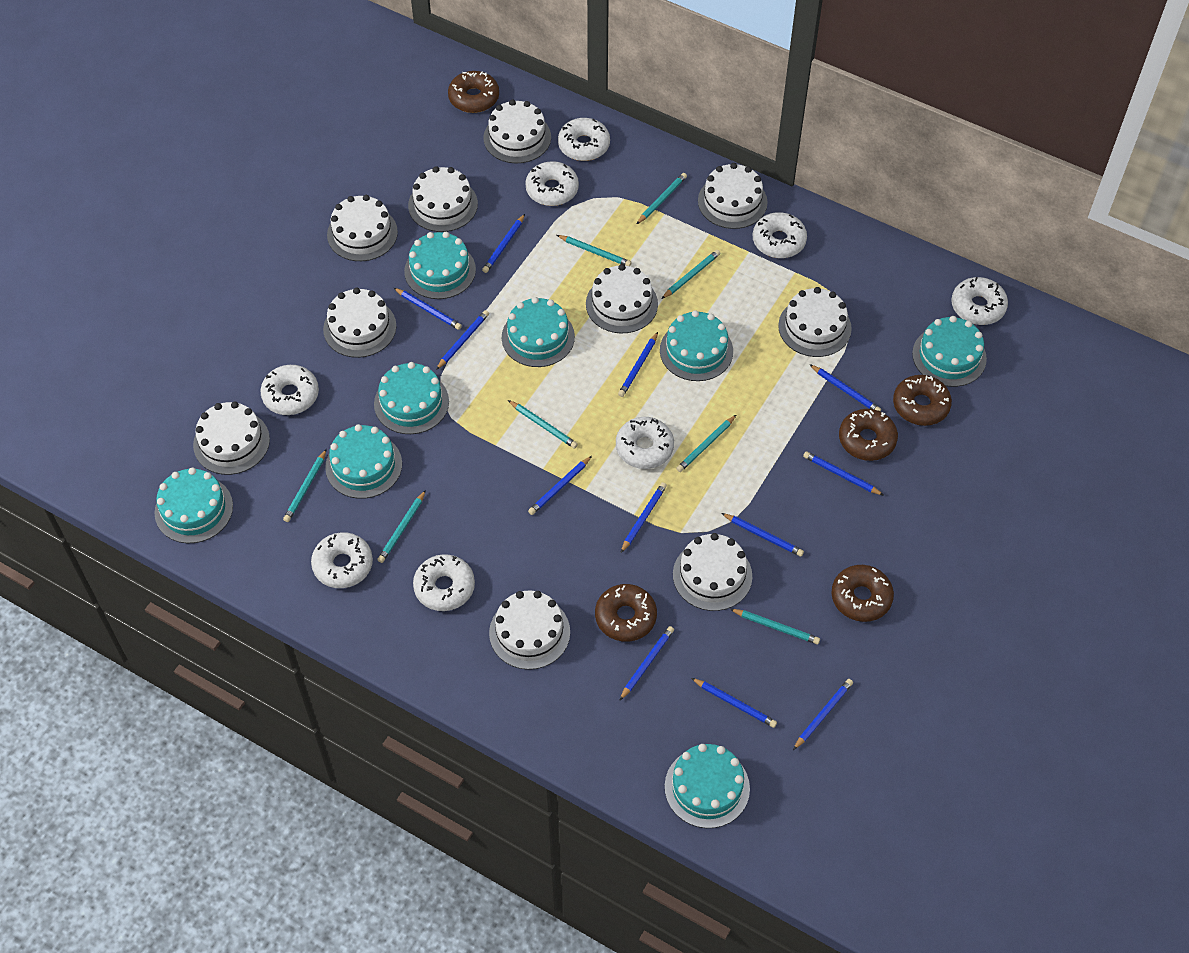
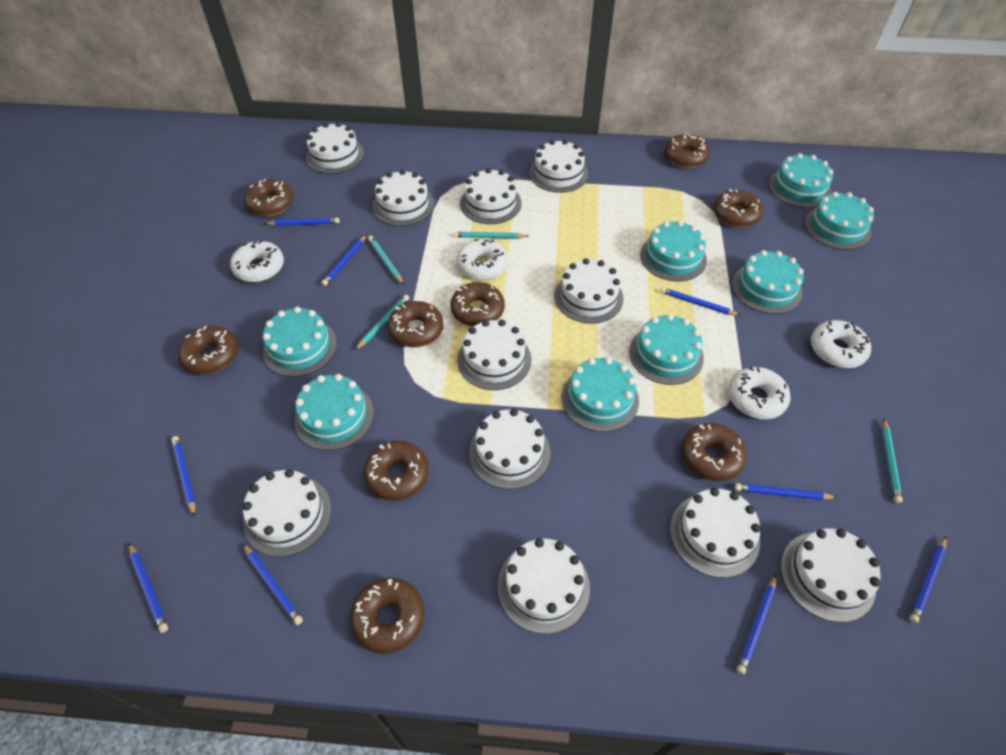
blue pencil: 12 -> 9
brown donut: 5 -> 9
turquoise pencil: 8 -> 4
white cake: 10 -> 11
white donut: 8 -> 4

